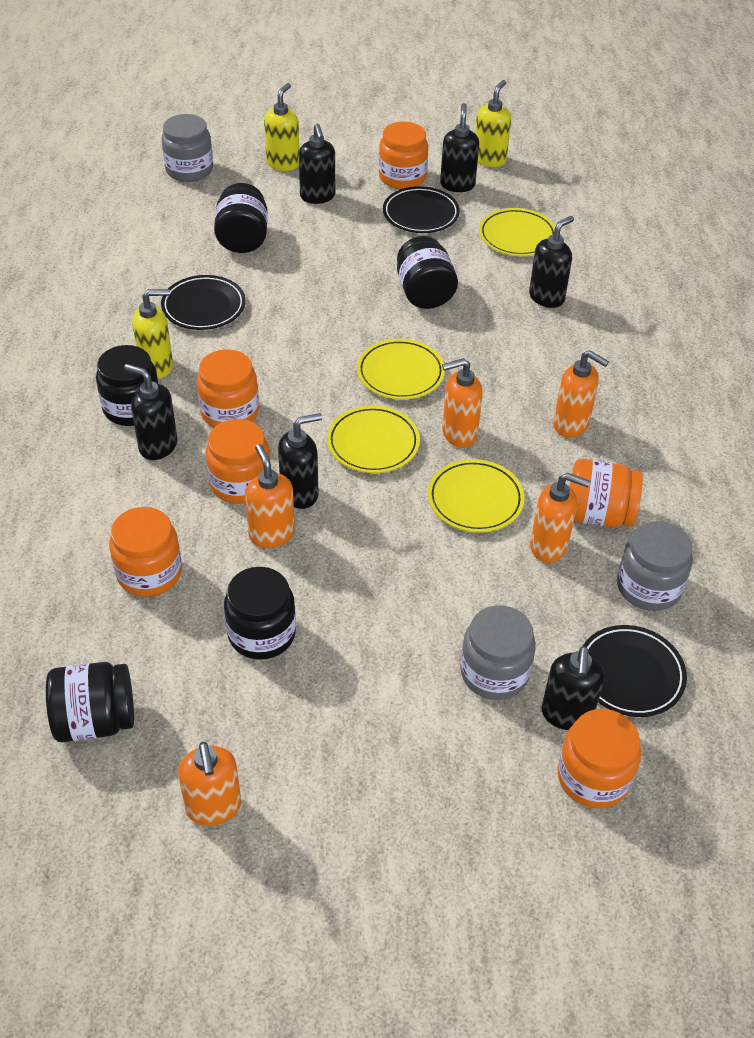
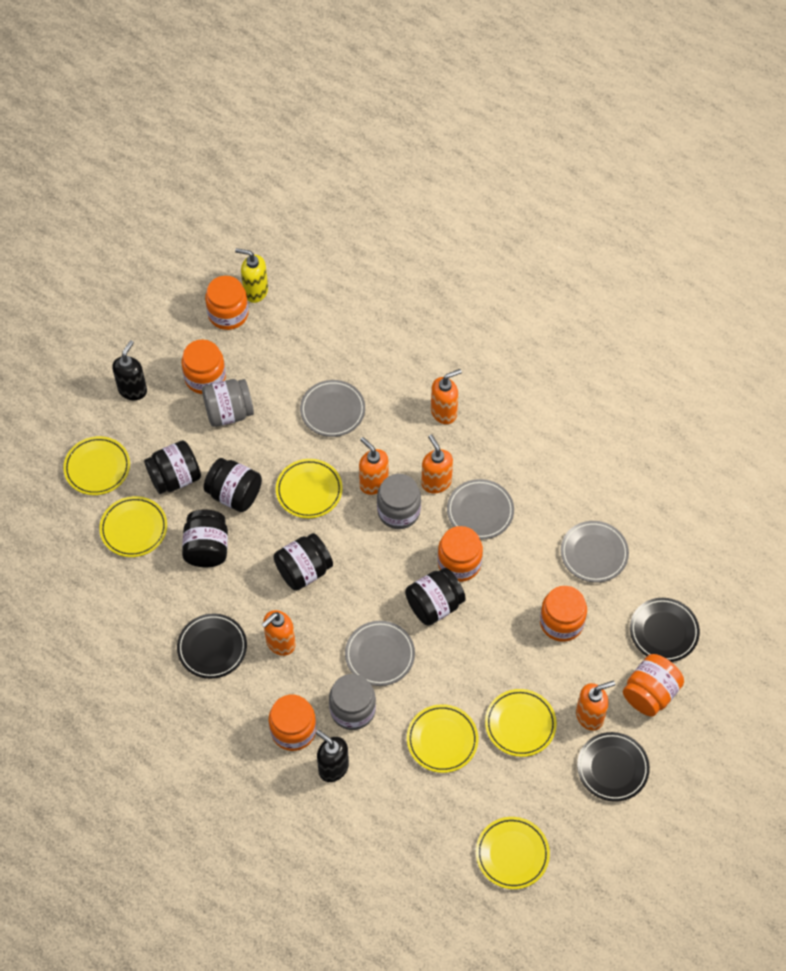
black soap dispenser: 6 -> 2
grey plate: 0 -> 4
yellow plate: 4 -> 6
yellow soap dispenser: 3 -> 1

